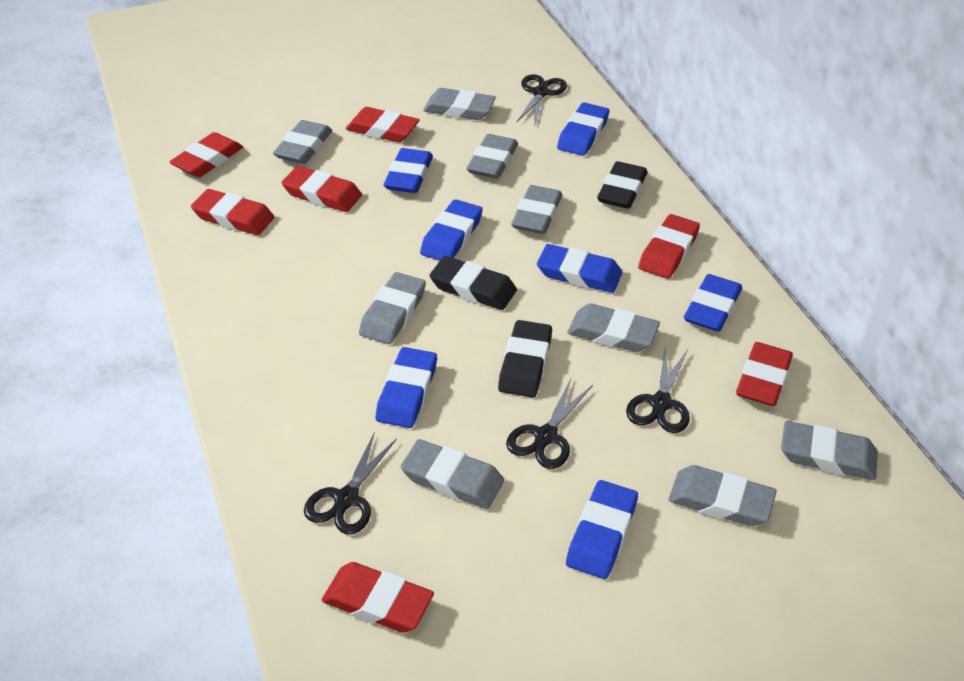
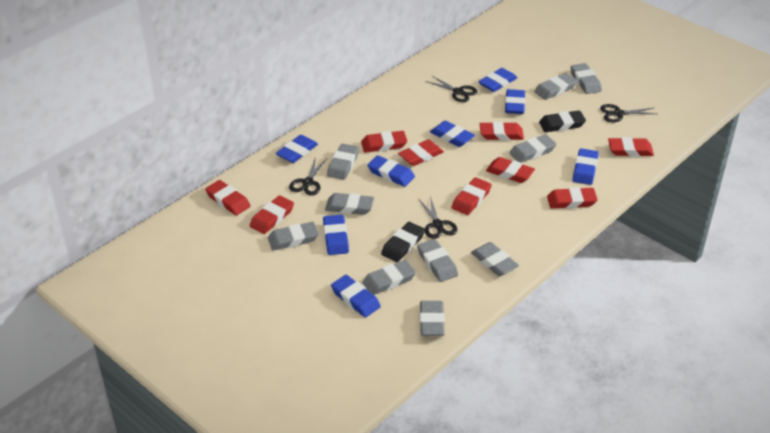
black eraser: 3 -> 2
blue eraser: 7 -> 8
grey eraser: 9 -> 10
red eraser: 7 -> 9

